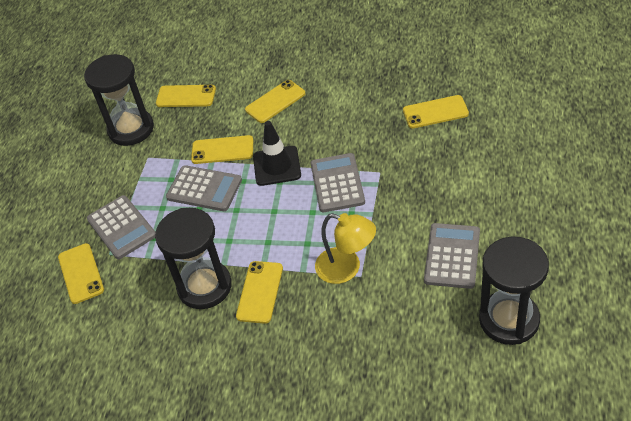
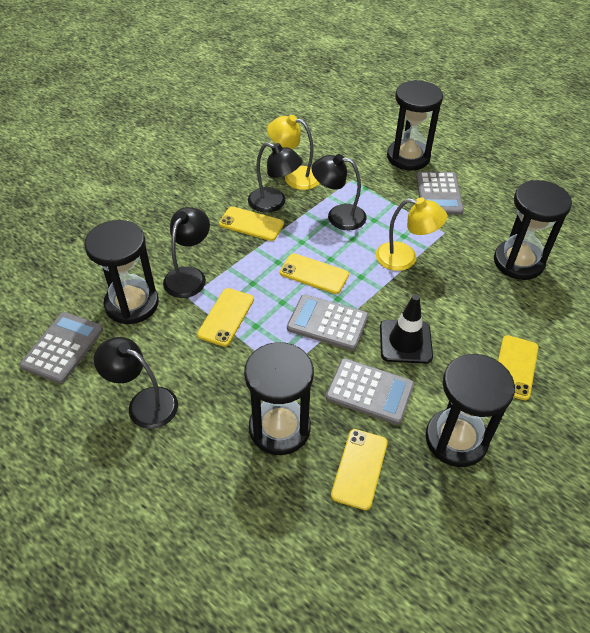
black hourglass: 3 -> 5
black lamp: 0 -> 4
yellow lamp: 1 -> 2
yellow phone: 6 -> 5

